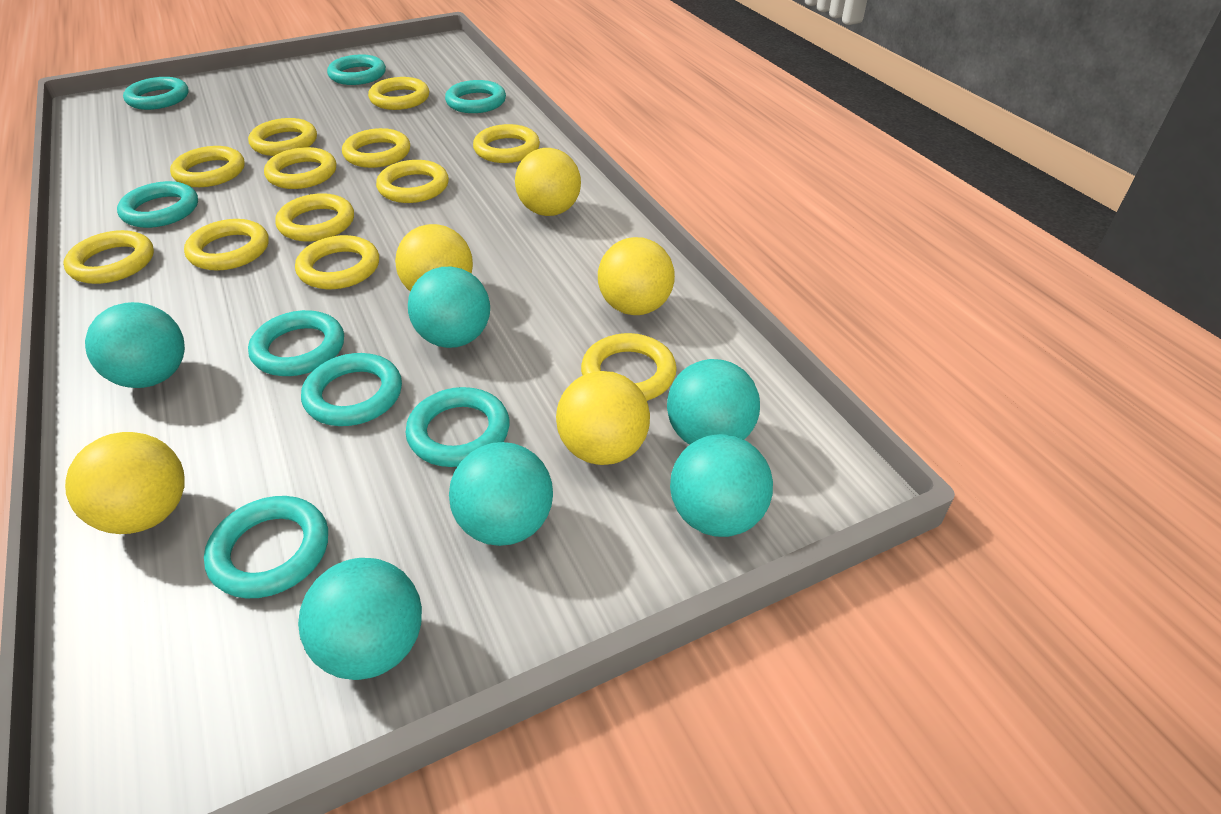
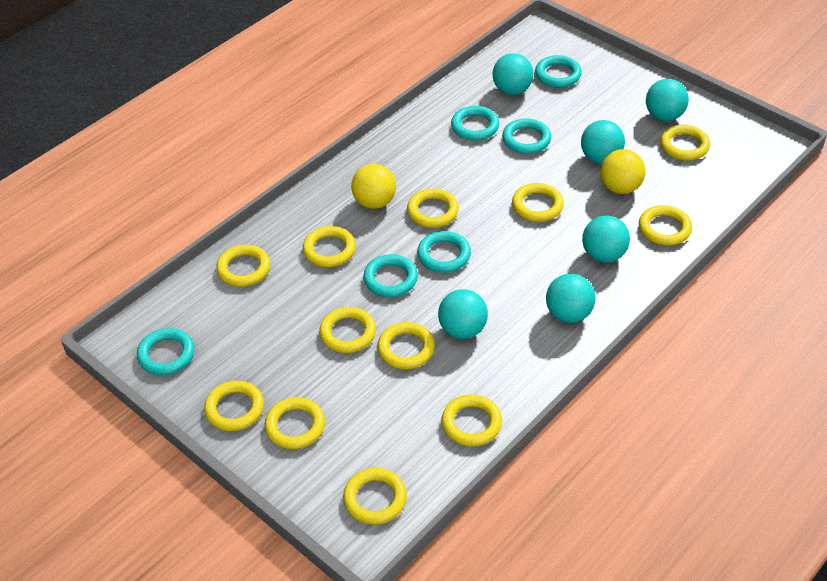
turquoise ring: 8 -> 6
yellow ball: 5 -> 2

